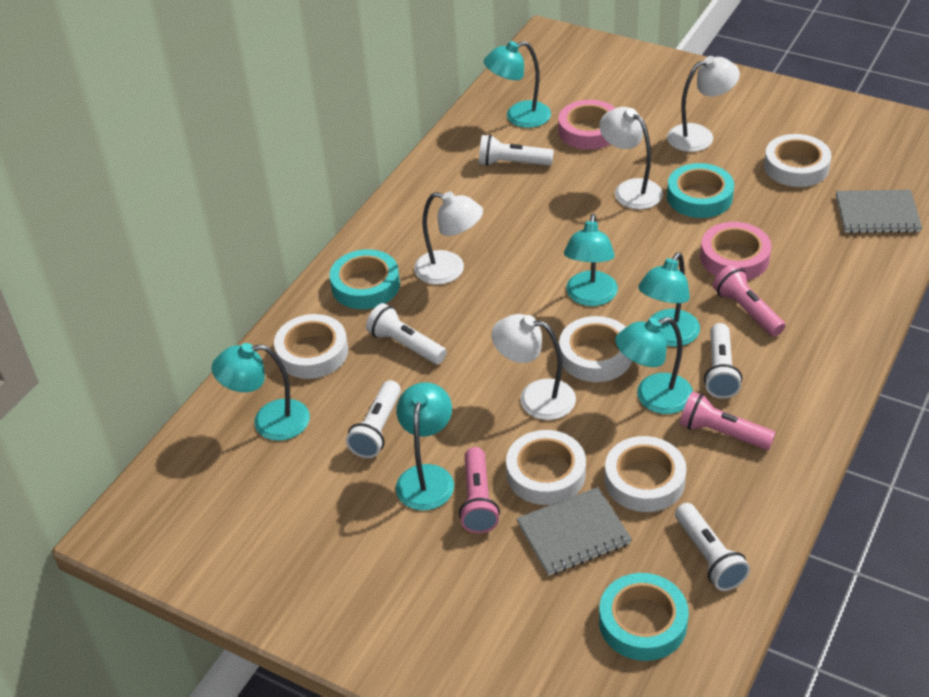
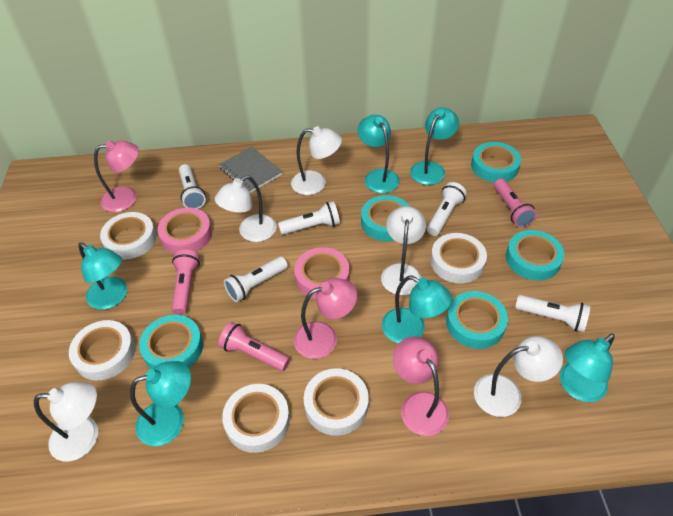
grey notebook: 2 -> 1
pink lamp: 0 -> 3
turquoise tape: 3 -> 5
white lamp: 4 -> 5

